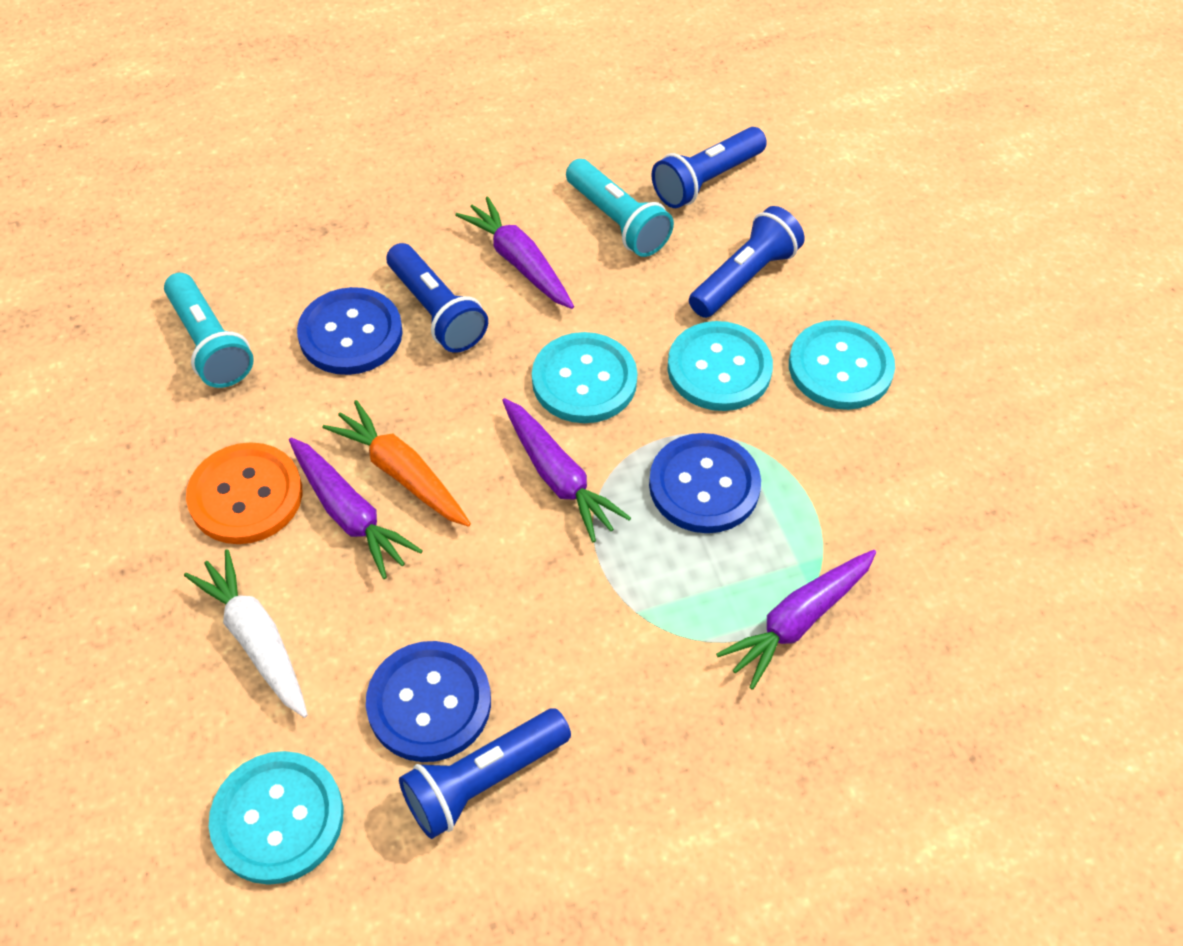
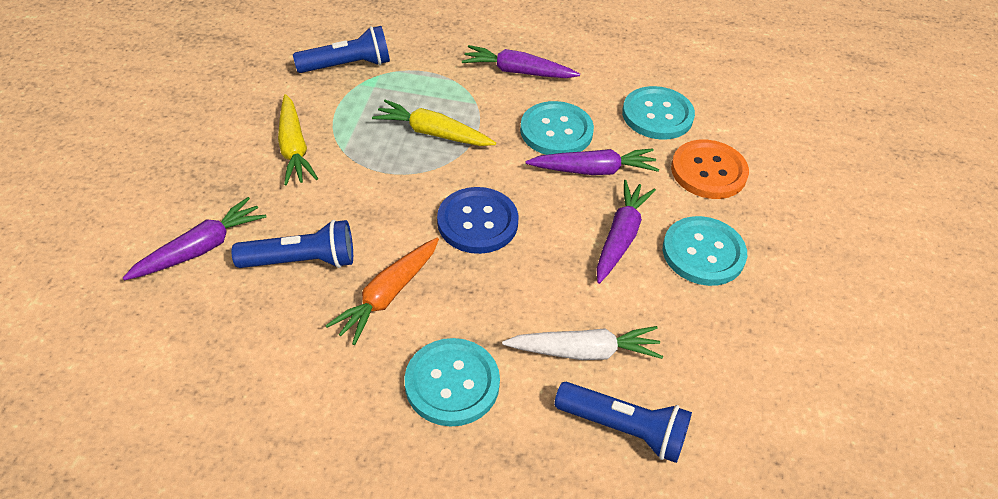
blue button: 3 -> 1
blue flashlight: 4 -> 3
turquoise flashlight: 2 -> 0
yellow carrot: 0 -> 2

